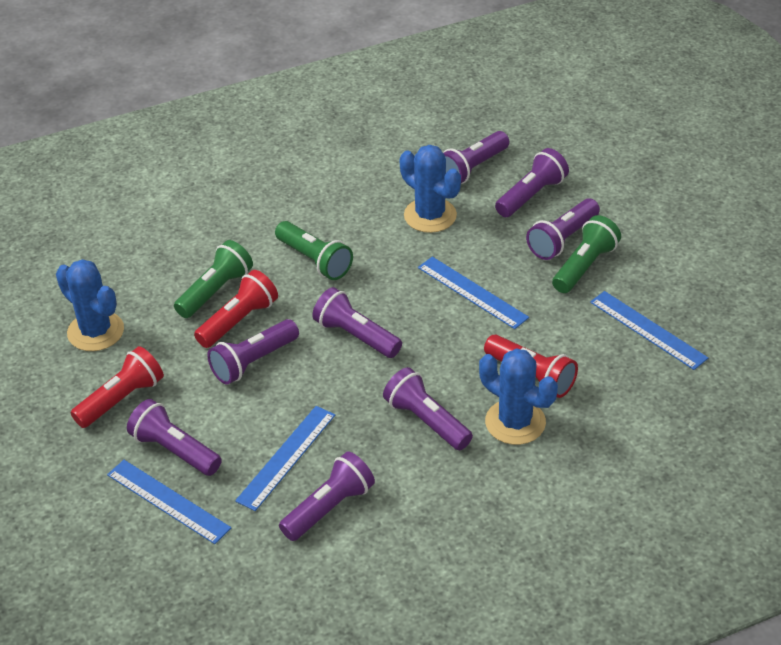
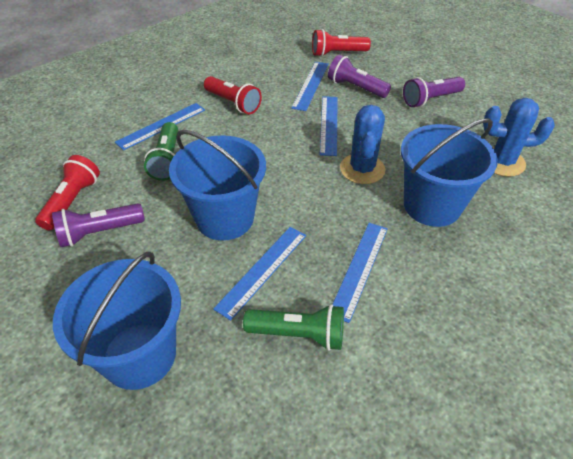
blue bucket: 0 -> 3
blue cactus: 3 -> 2
blue ruler: 4 -> 5
green flashlight: 3 -> 2
purple flashlight: 8 -> 3

